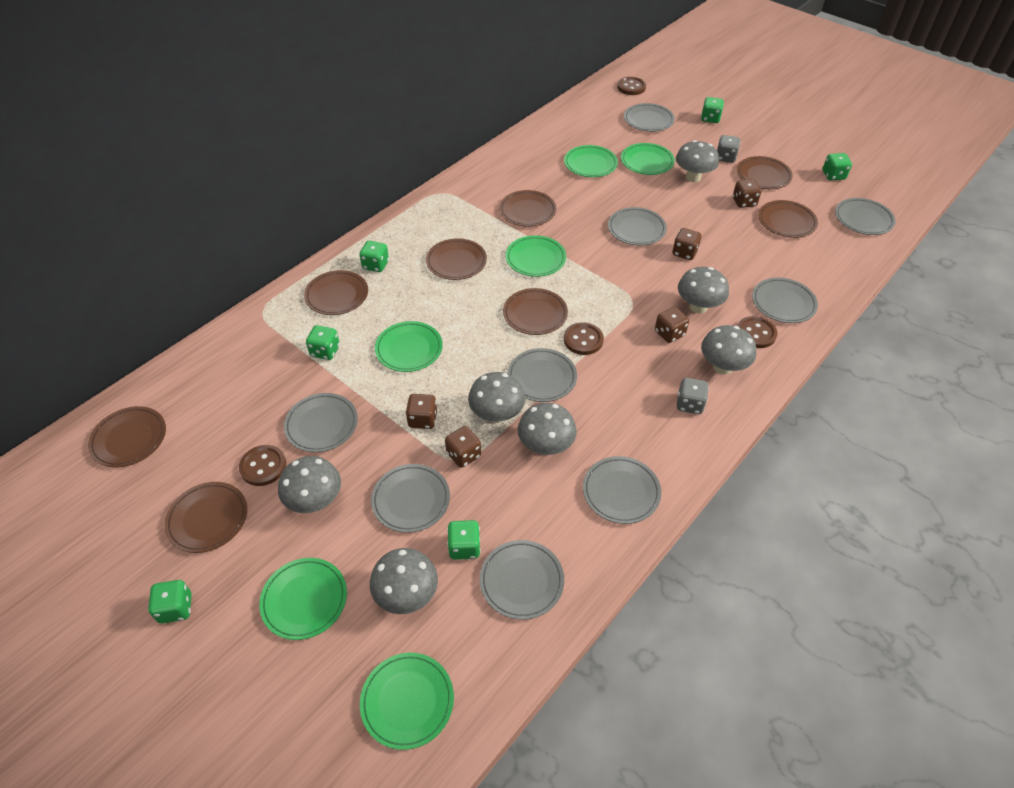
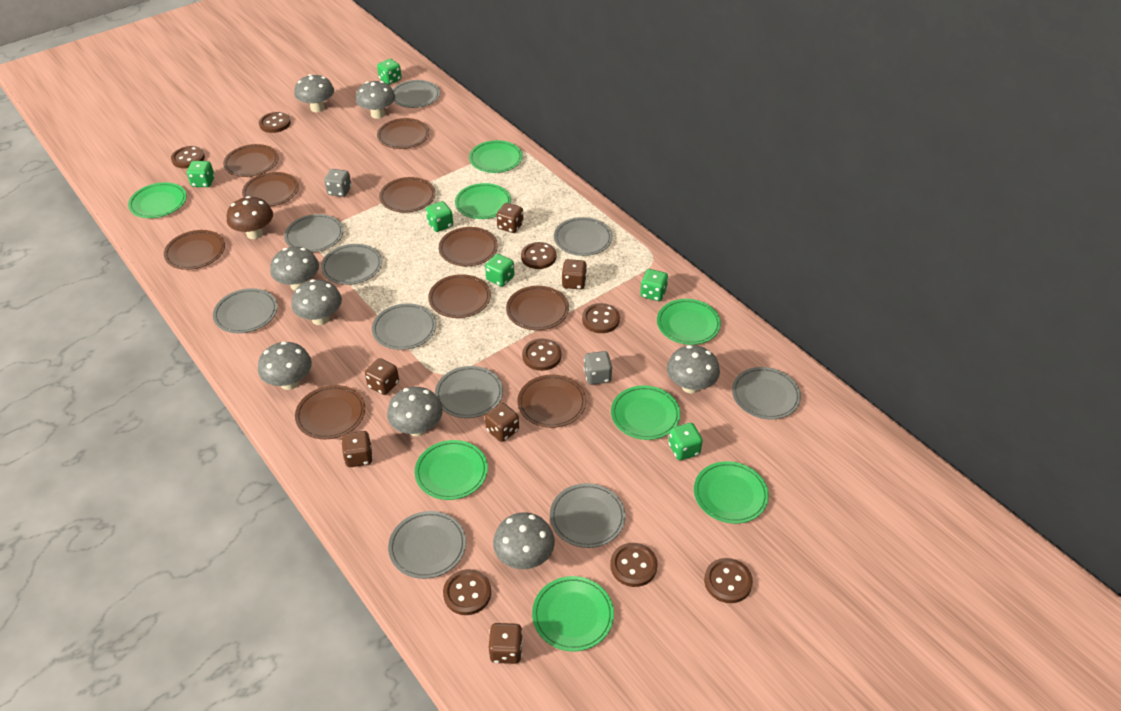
brown button: 4 -> 8
brown dice: 5 -> 6
brown mushroom: 0 -> 1
brown plate: 8 -> 10
green plate: 6 -> 8
grey mushroom: 7 -> 8
grey plate: 9 -> 10

